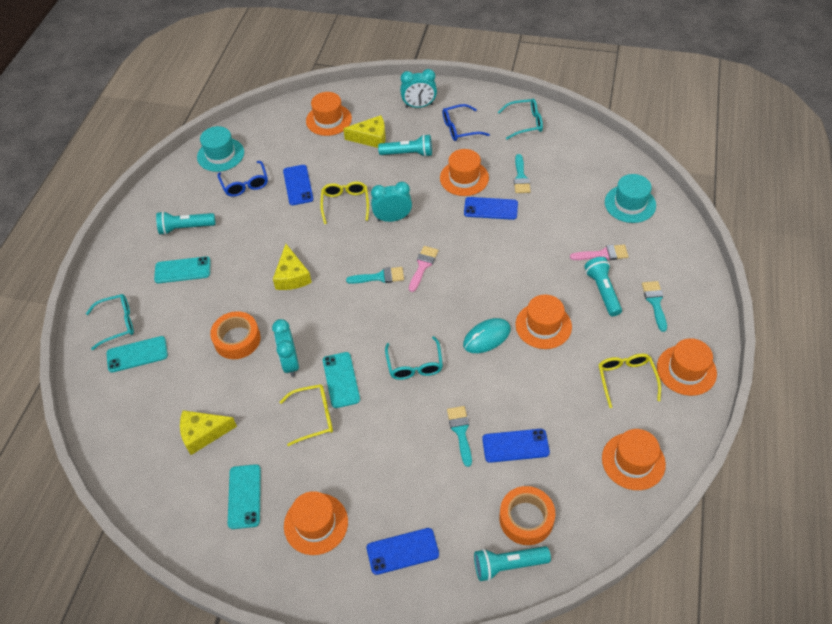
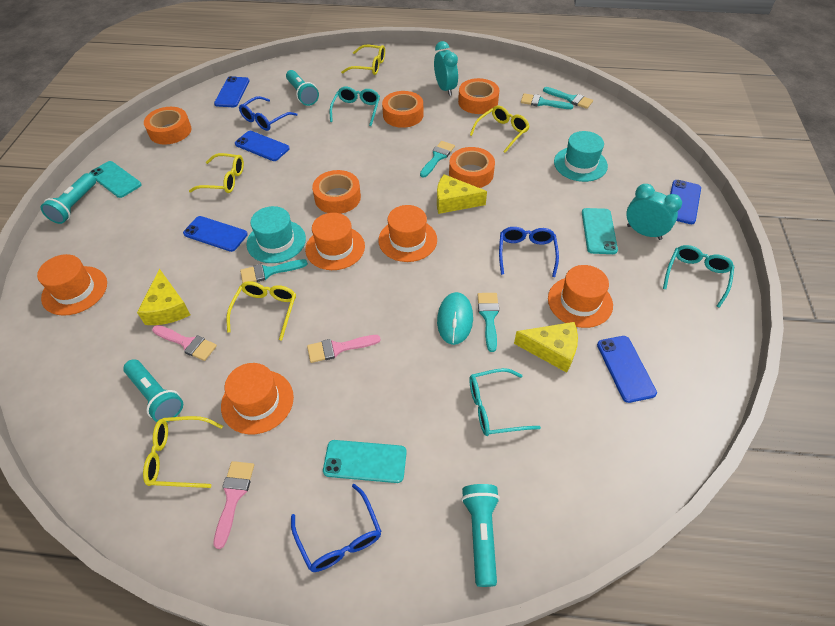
blue glasses: 2 -> 3
blue phone: 4 -> 5
orange hat: 6 -> 5
orange tape: 2 -> 5
pink brush: 2 -> 3
turquoise brush: 4 -> 5
turquoise clock: 3 -> 2
turquoise phone: 4 -> 3
yellow glasses: 3 -> 5

